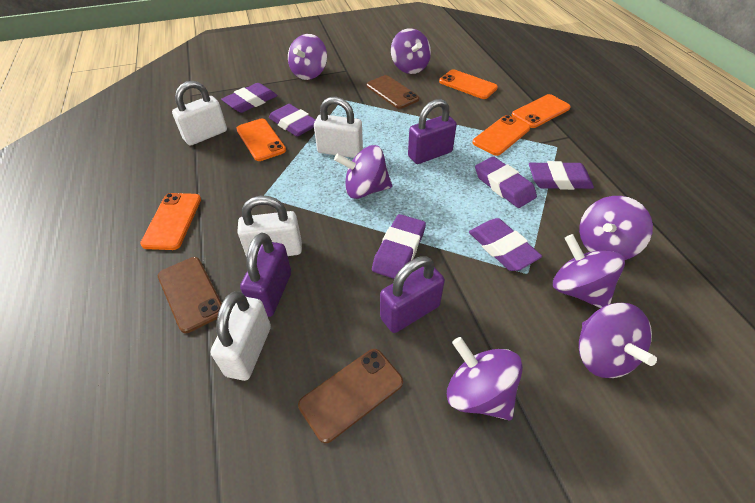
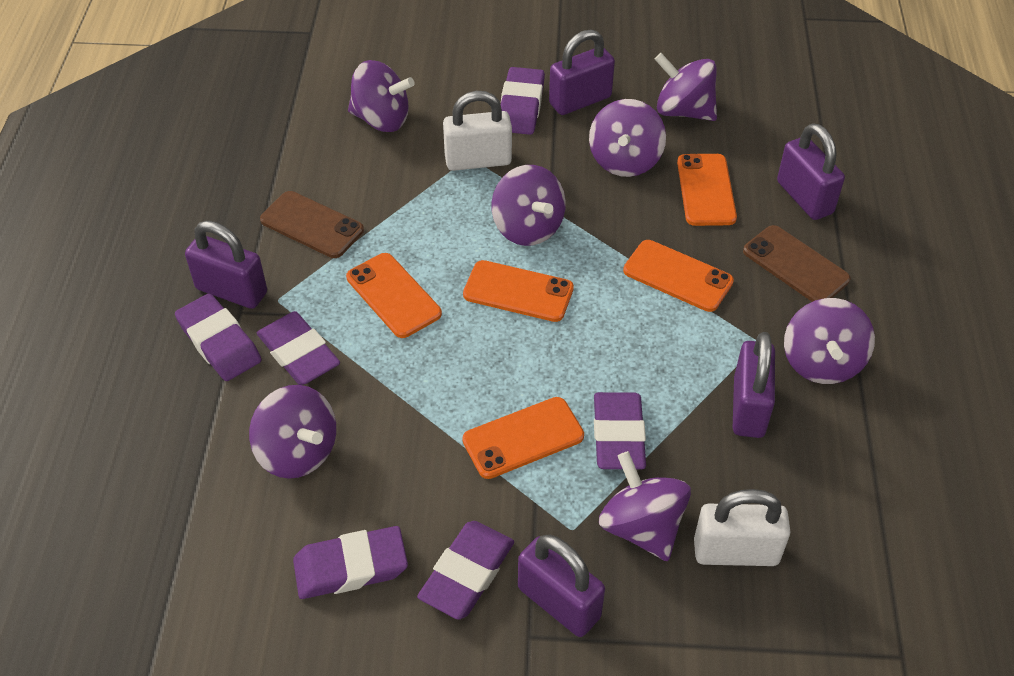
brown phone: 3 -> 2
purple padlock: 3 -> 5
white padlock: 4 -> 2

